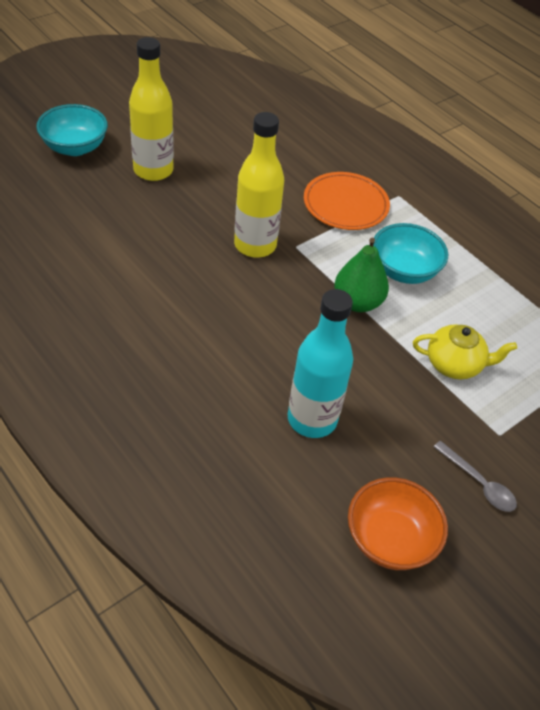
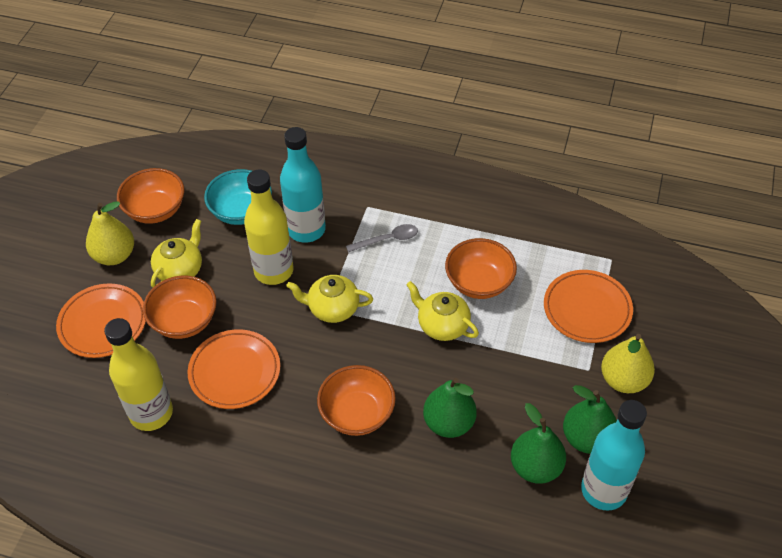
green pear: 1 -> 3
orange bowl: 1 -> 4
orange plate: 1 -> 3
turquoise bottle: 1 -> 2
turquoise bowl: 2 -> 1
yellow pear: 0 -> 2
yellow teapot: 1 -> 3

